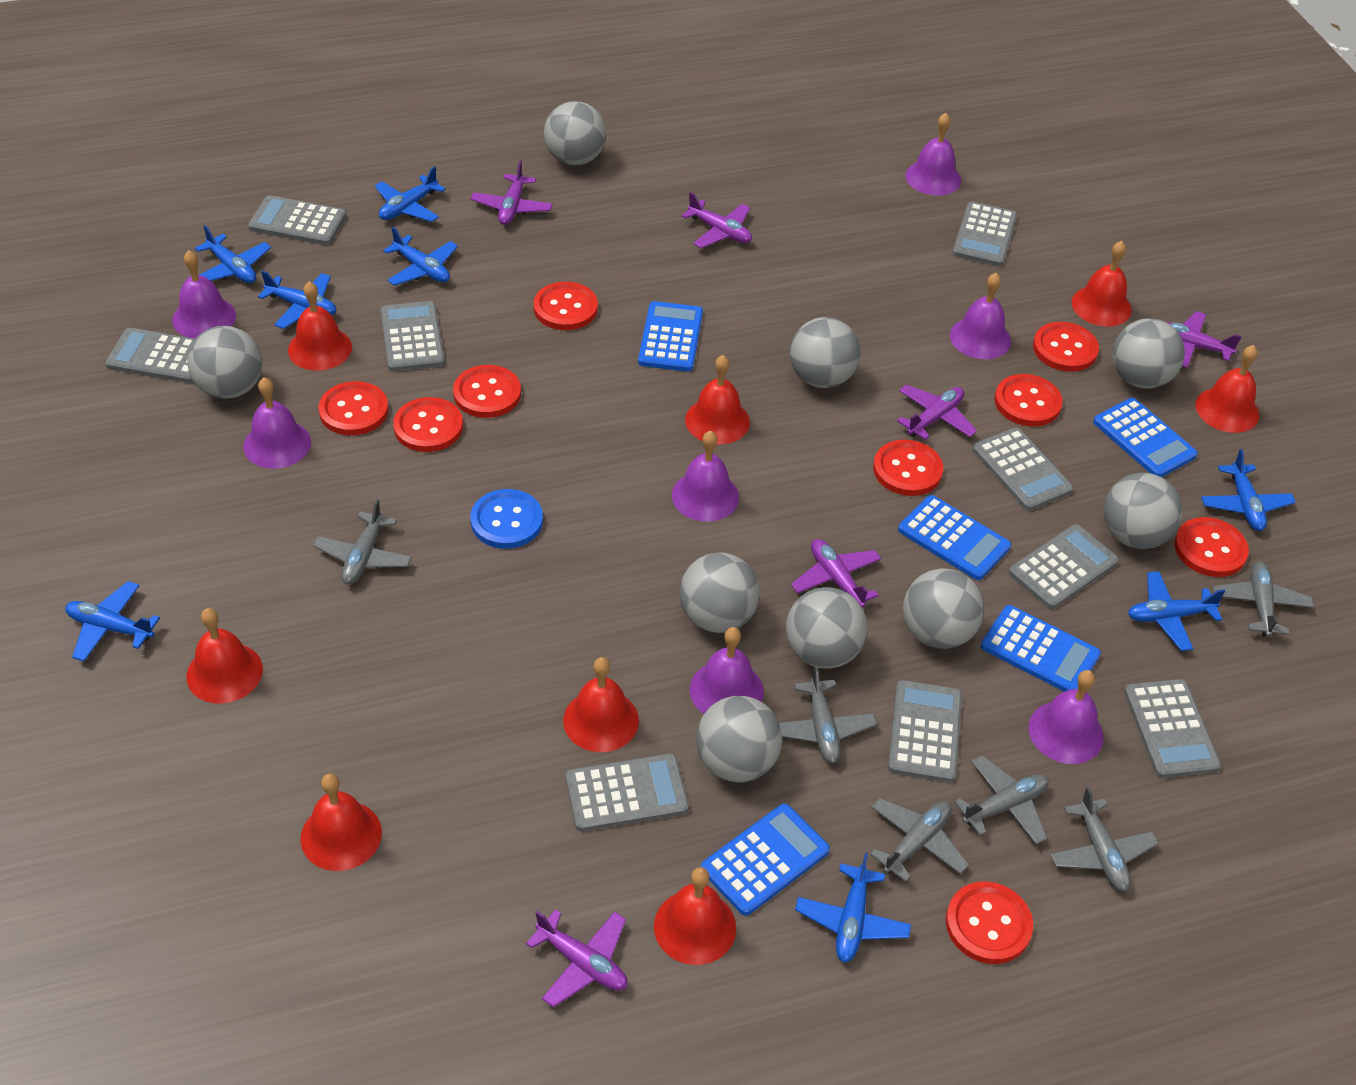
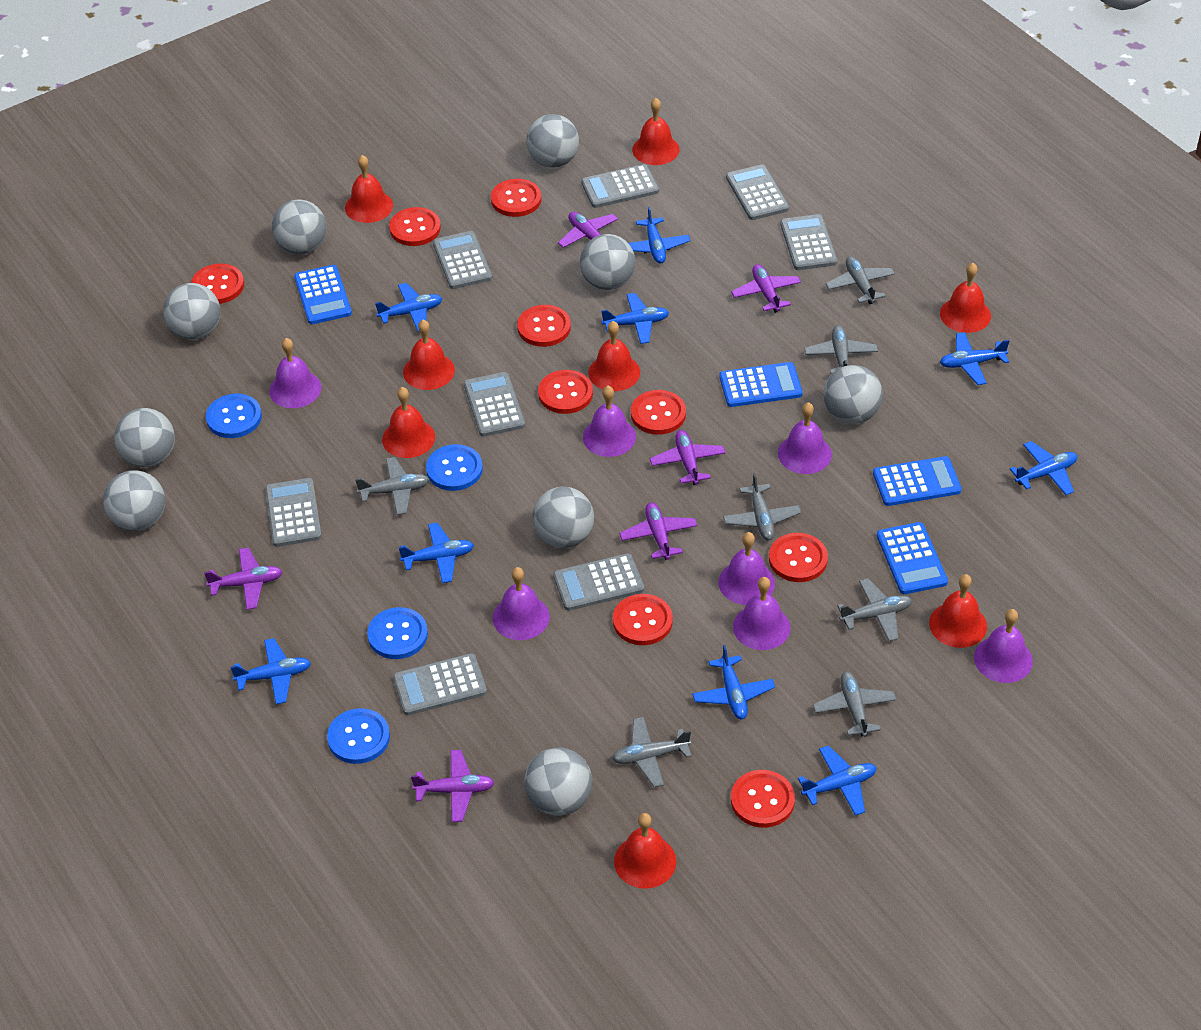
blue button: 1 -> 4
blue calculator: 5 -> 4
blue plane: 8 -> 9
grey calculator: 9 -> 8
grey plane: 6 -> 7

